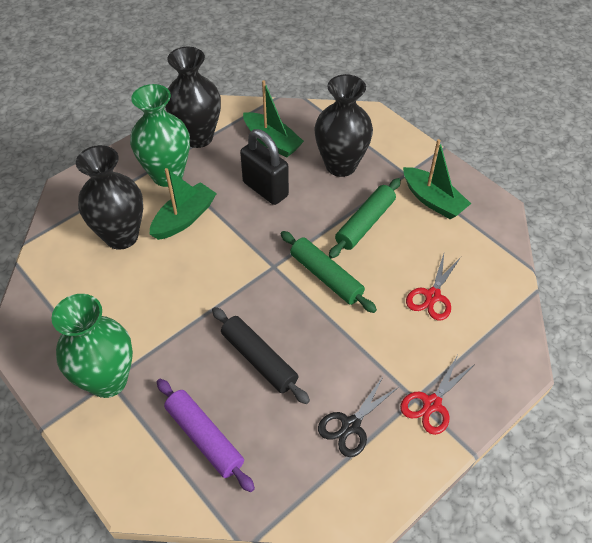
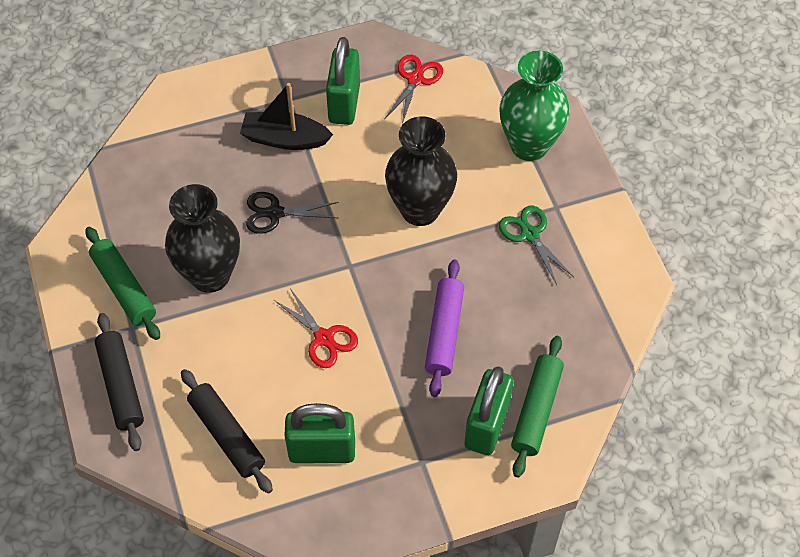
black boat: 0 -> 1
black padlock: 1 -> 0
black rolling pin: 1 -> 2
black vase: 3 -> 2
green boat: 3 -> 0
green padlock: 0 -> 3
green scissors: 0 -> 1
green vase: 2 -> 1

